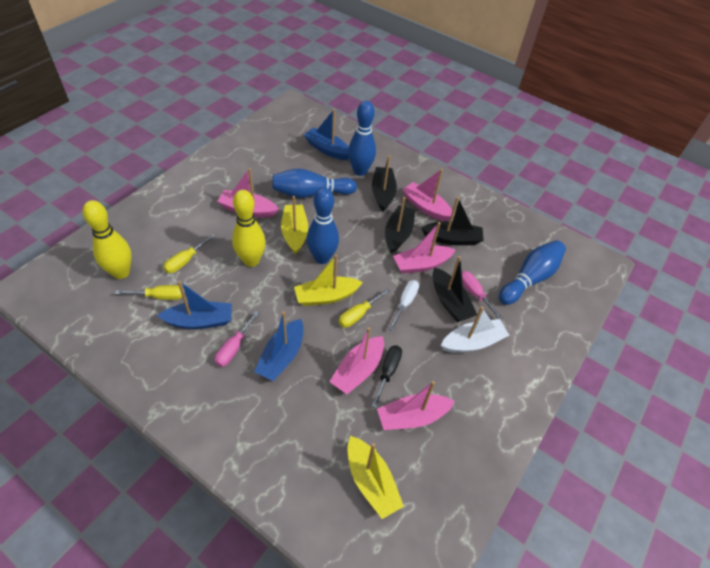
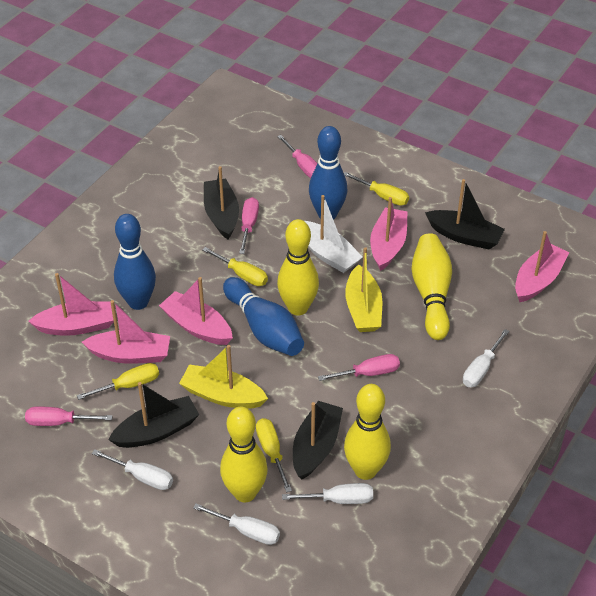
black screwdriver: 1 -> 0
blue boat: 3 -> 0
blue bowling pin: 4 -> 3
pink screwdriver: 2 -> 4
white screwdriver: 1 -> 4
yellow boat: 3 -> 2
yellow bowling pin: 2 -> 4
yellow screwdriver: 3 -> 4

